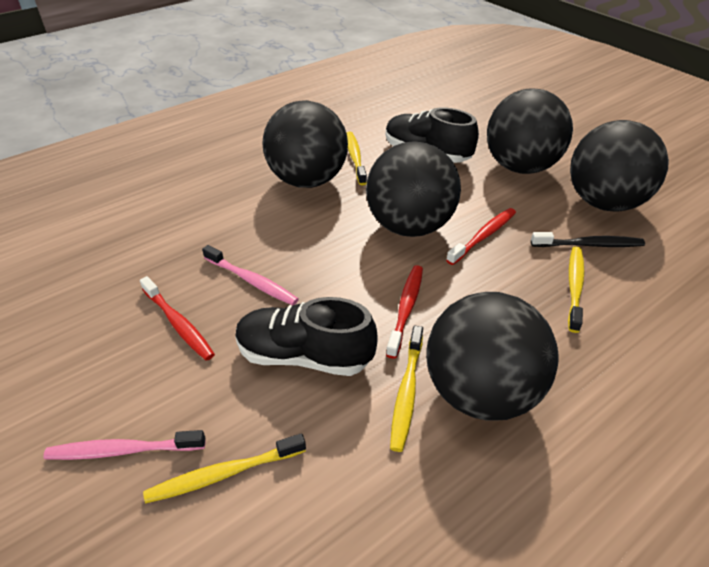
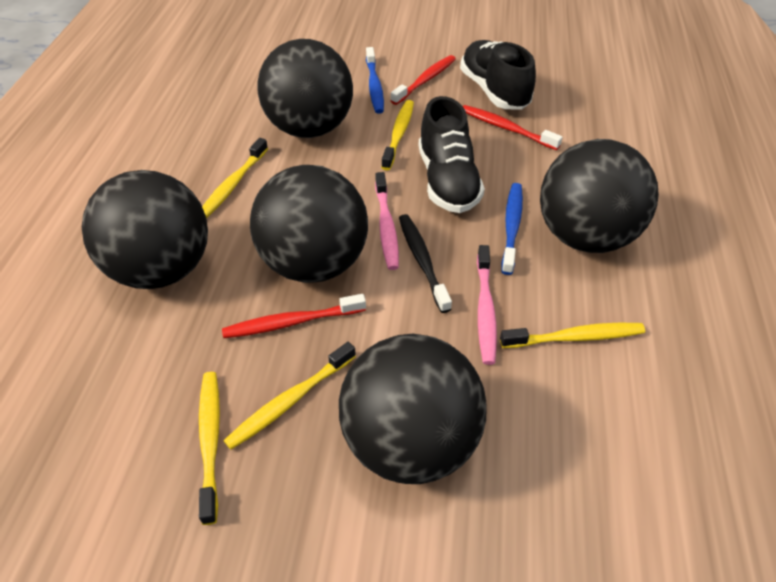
blue toothbrush: 0 -> 2
yellow toothbrush: 4 -> 5

